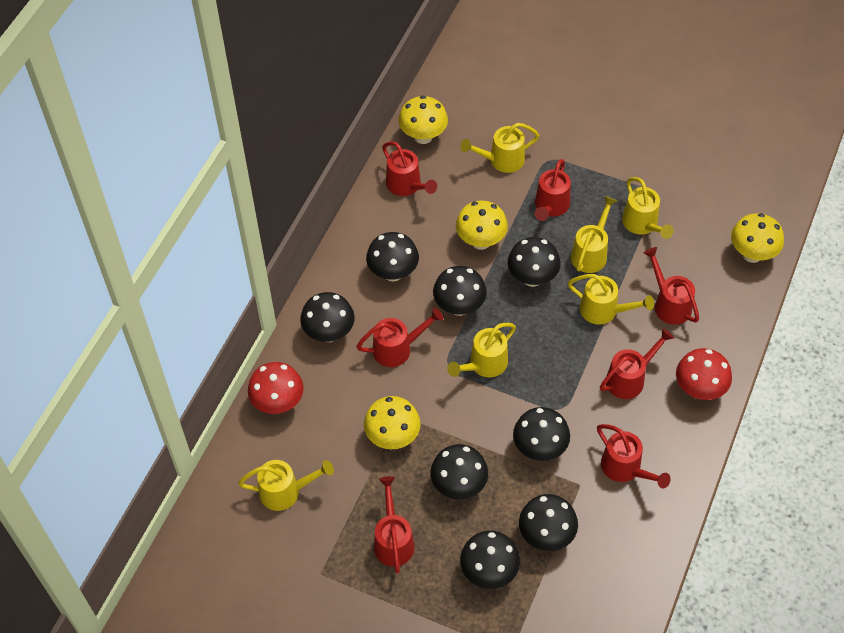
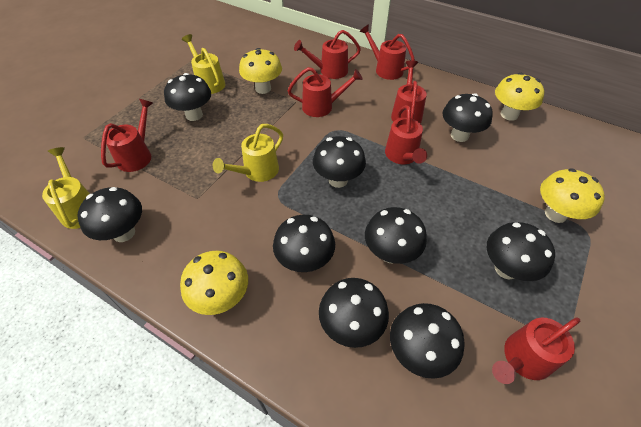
black mushroom: 8 -> 9
red mushroom: 2 -> 0
yellow watering can: 6 -> 3

